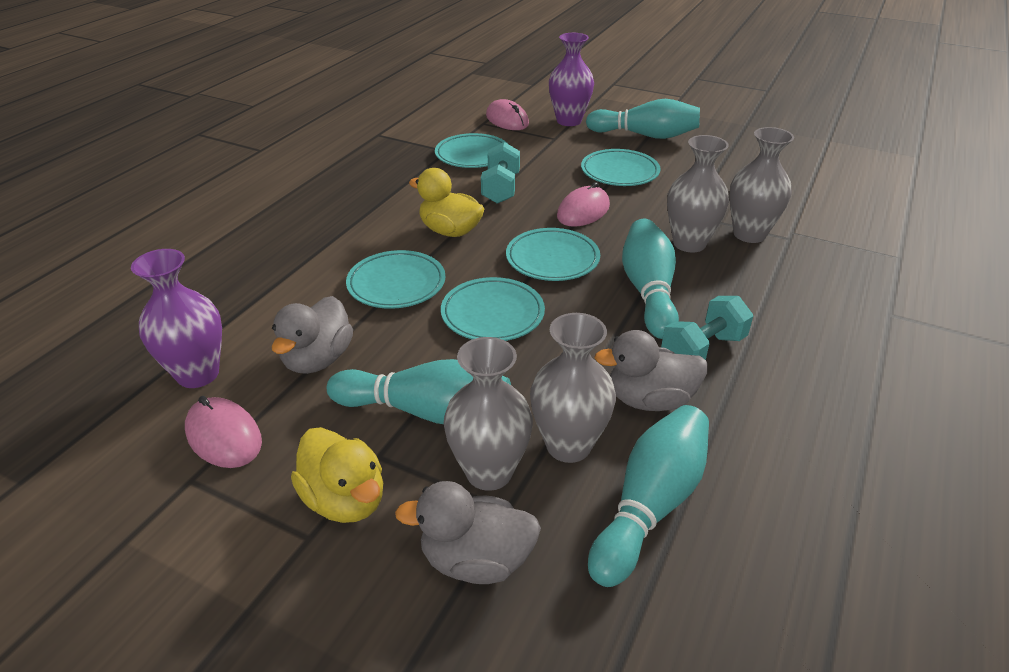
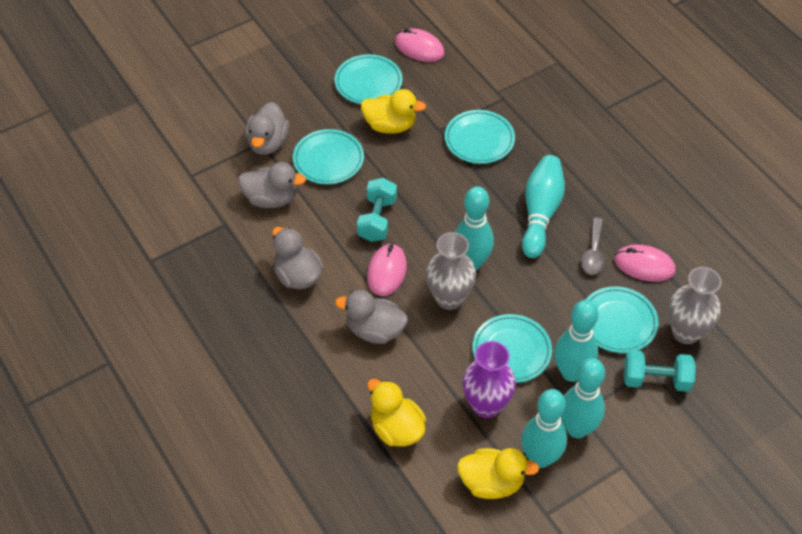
grey duck: 3 -> 4
grey spoon: 0 -> 1
grey vase: 4 -> 2
purple vase: 2 -> 1
turquoise bowling pin: 4 -> 5
yellow duck: 2 -> 3

